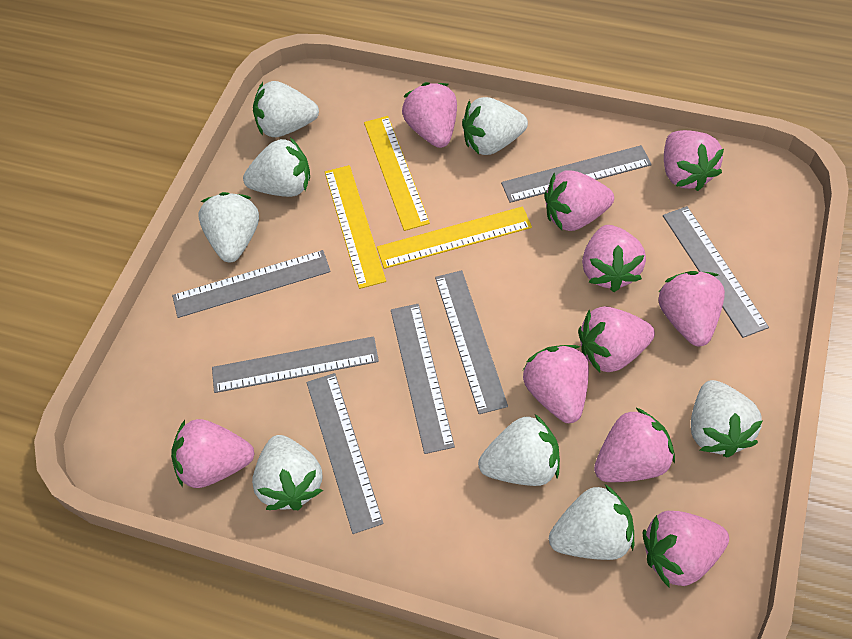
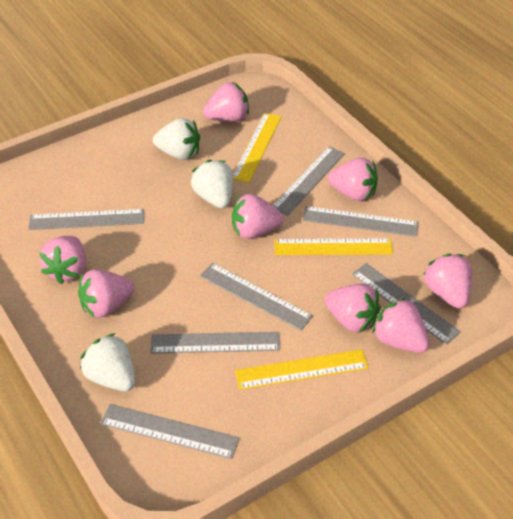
pink strawberry: 10 -> 8
white strawberry: 8 -> 3

